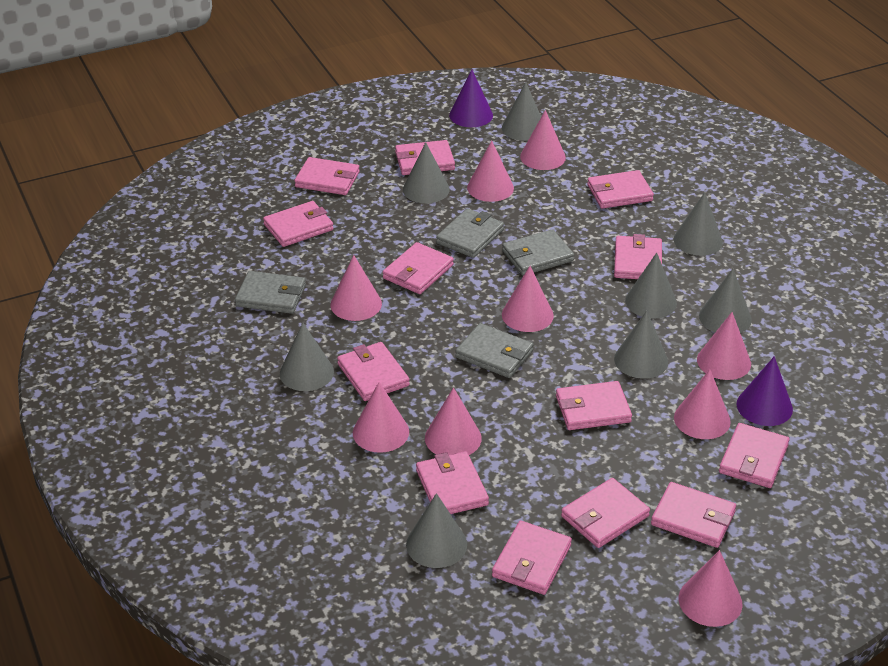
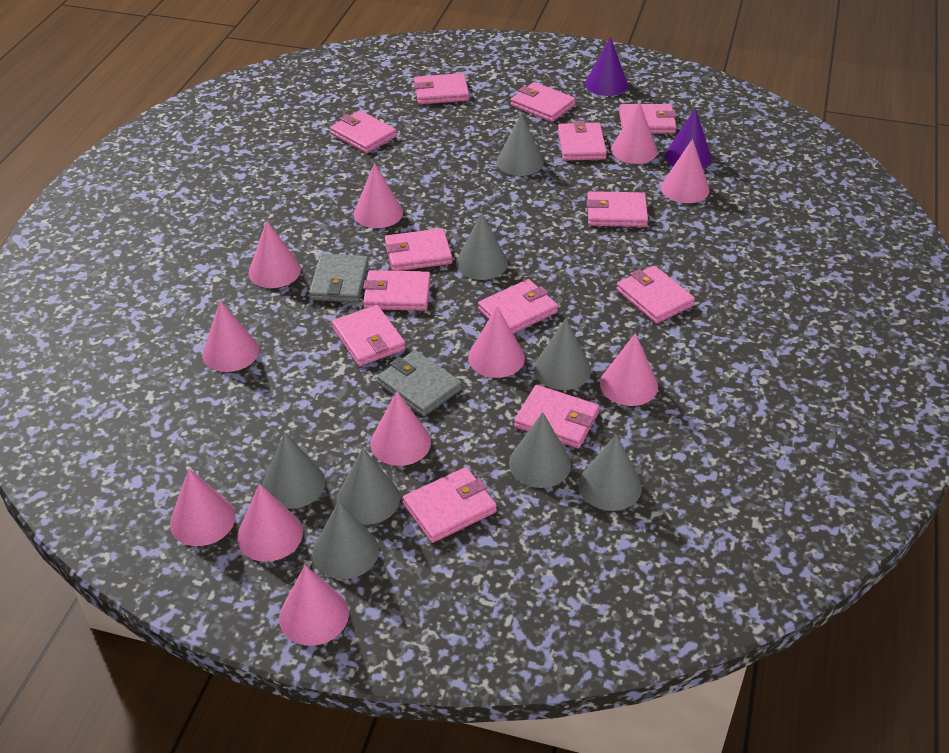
grey wallet: 4 -> 2
pink cone: 9 -> 11

